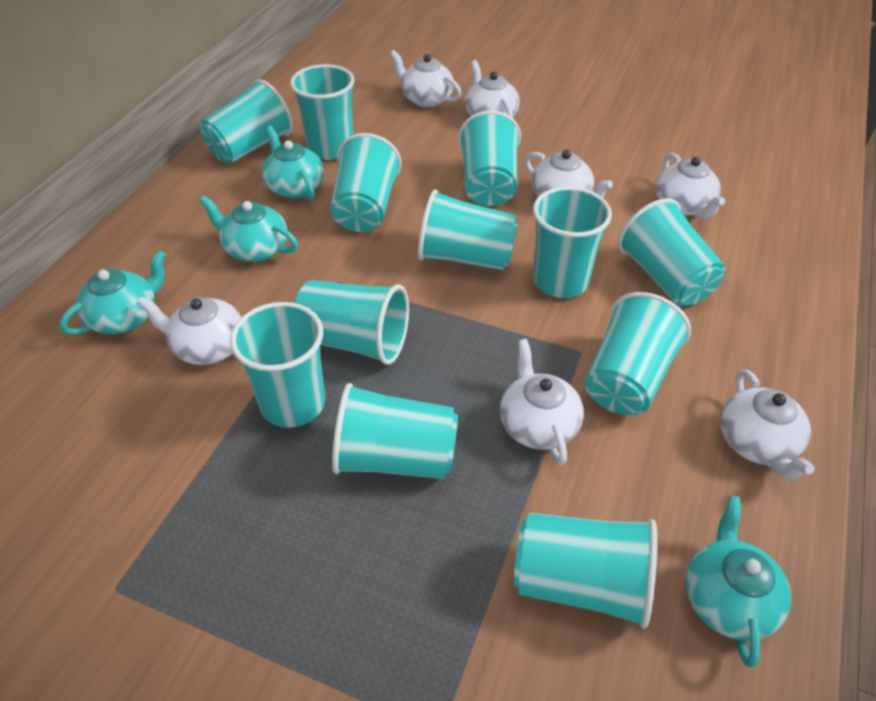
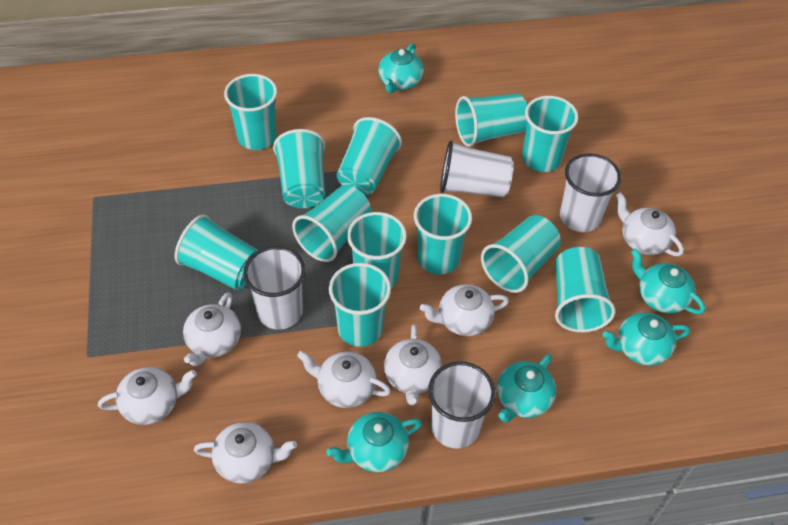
turquoise teapot: 4 -> 5
white cup: 0 -> 4

